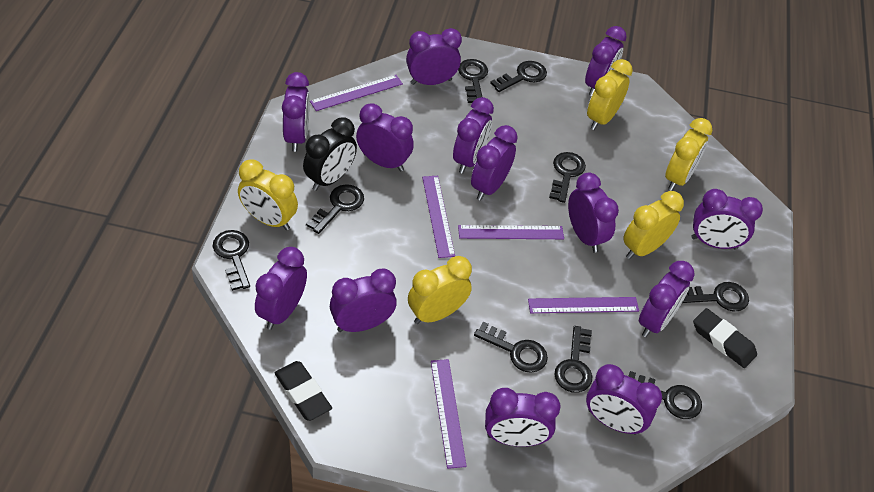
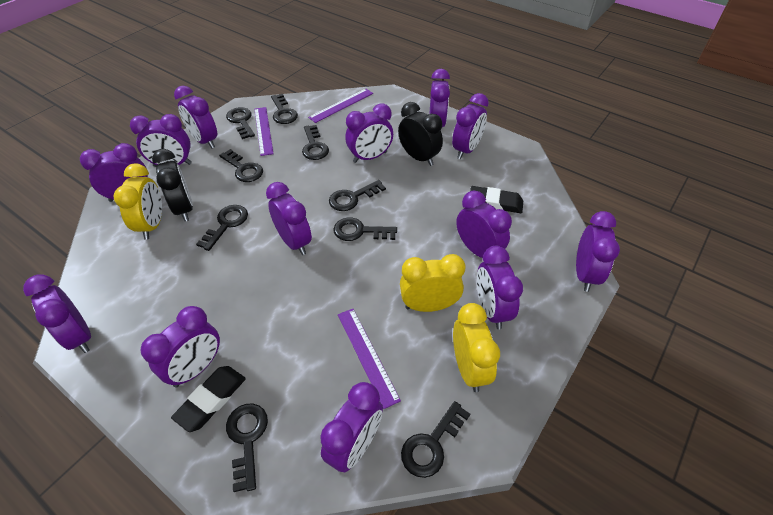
black clock: 1 -> 2
purple ruler: 5 -> 3
yellow clock: 5 -> 3

